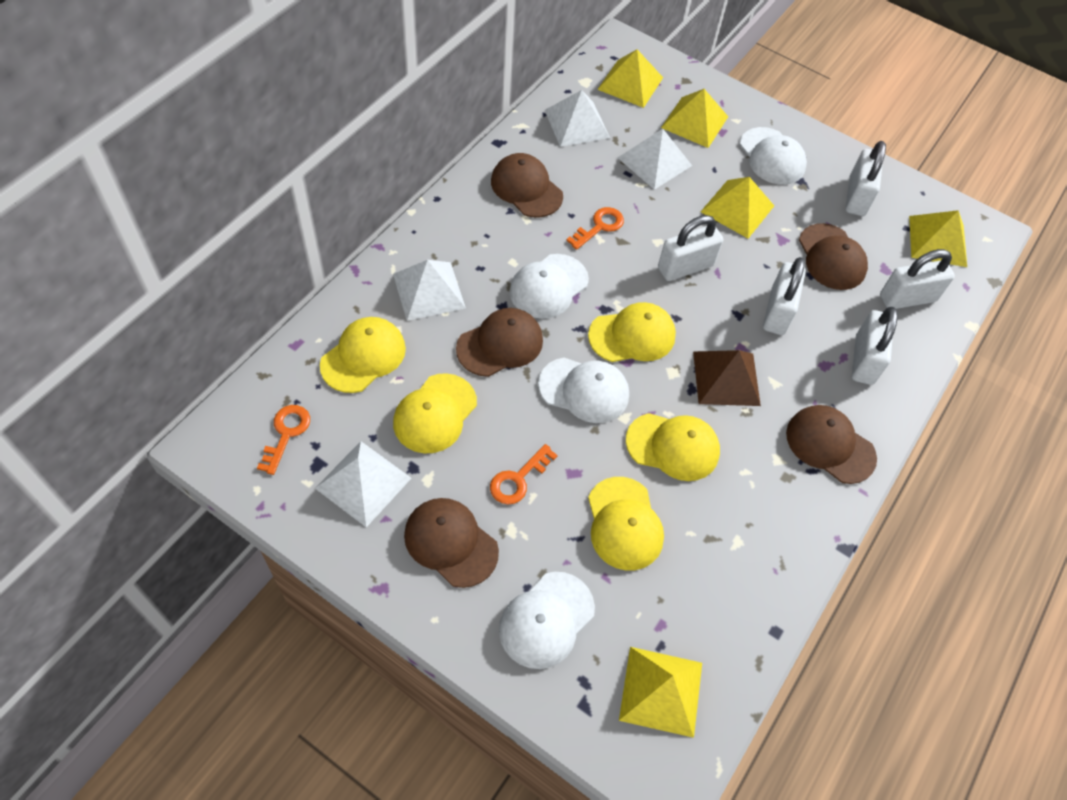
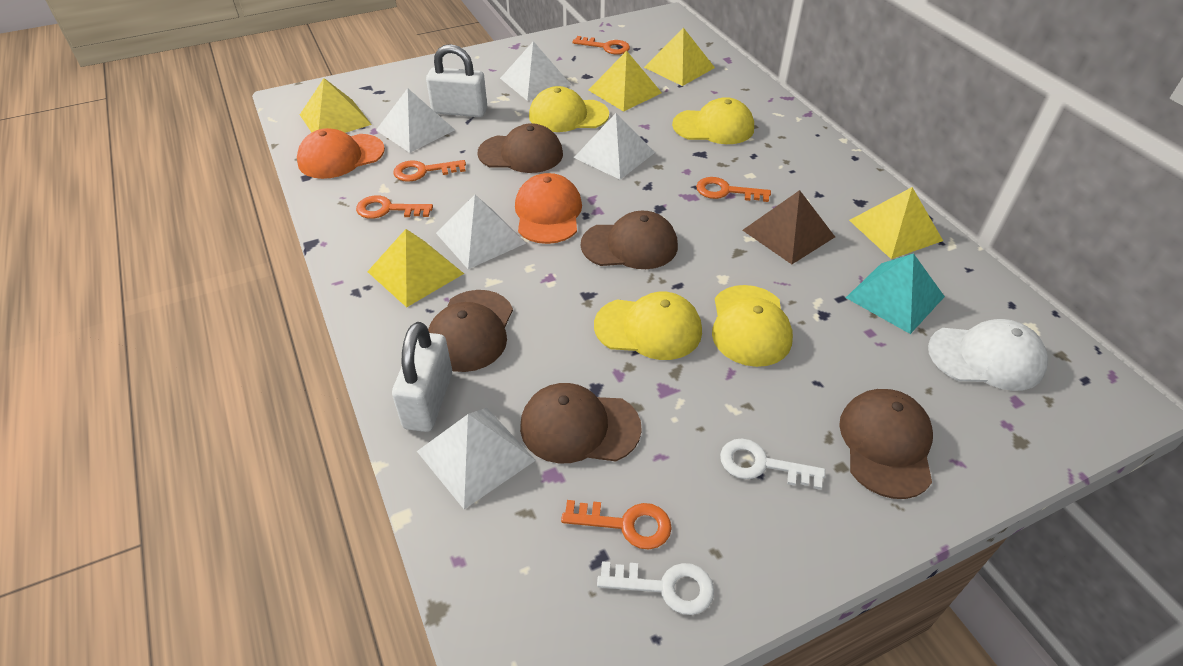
orange cap: 0 -> 2
orange key: 3 -> 5
turquoise pyramid: 0 -> 1
white cap: 4 -> 1
white key: 0 -> 2
white padlock: 5 -> 2
white pyramid: 4 -> 5
yellow cap: 5 -> 4

